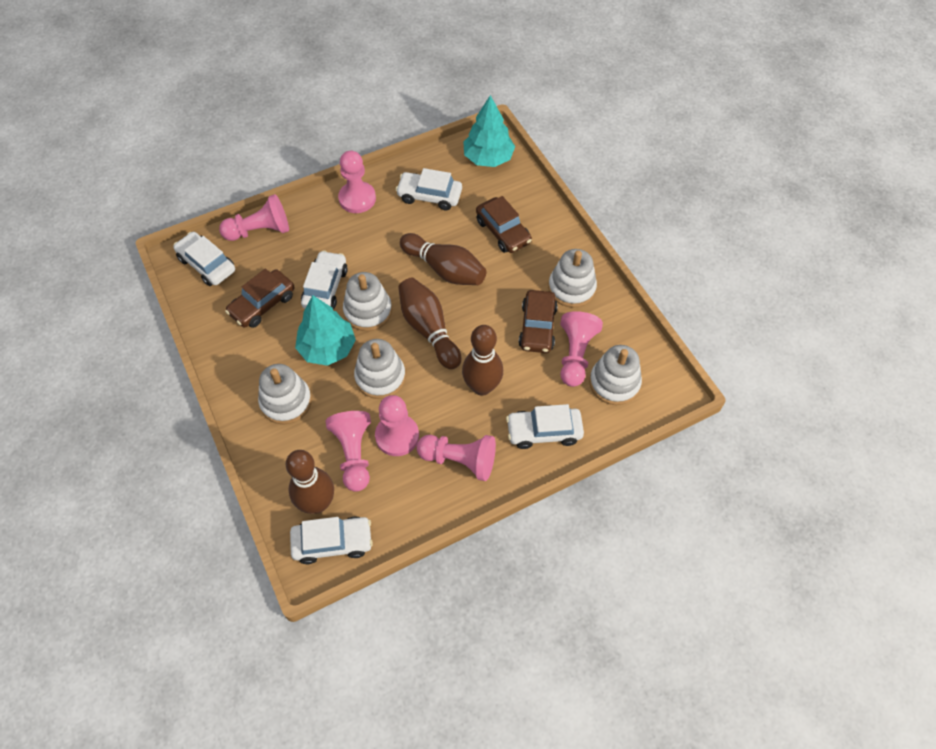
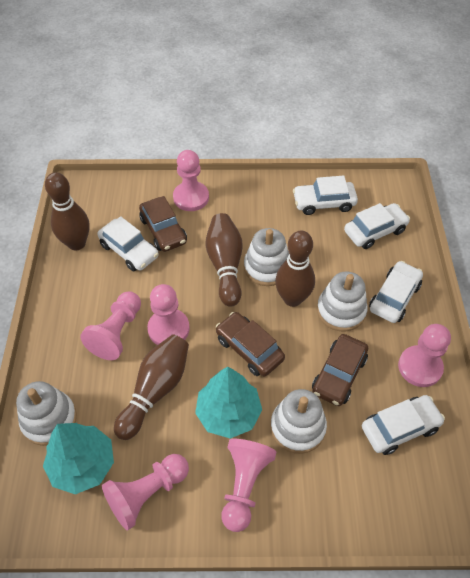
white stacking toy: 5 -> 4

